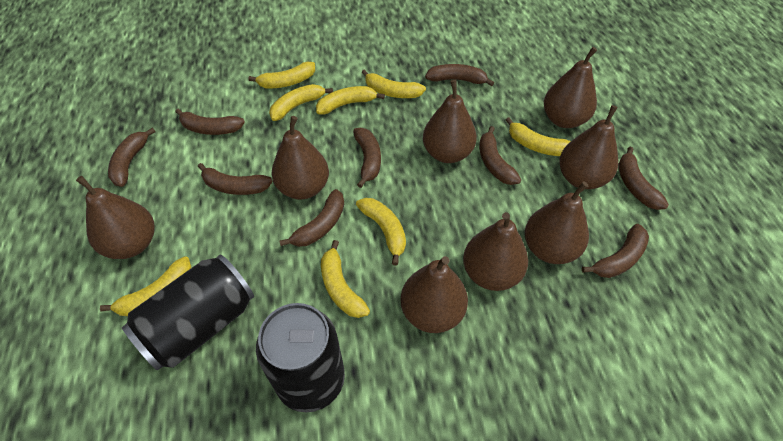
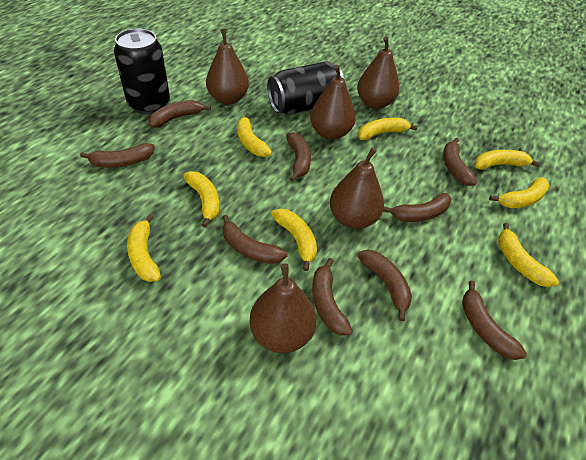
brown pear: 8 -> 5

